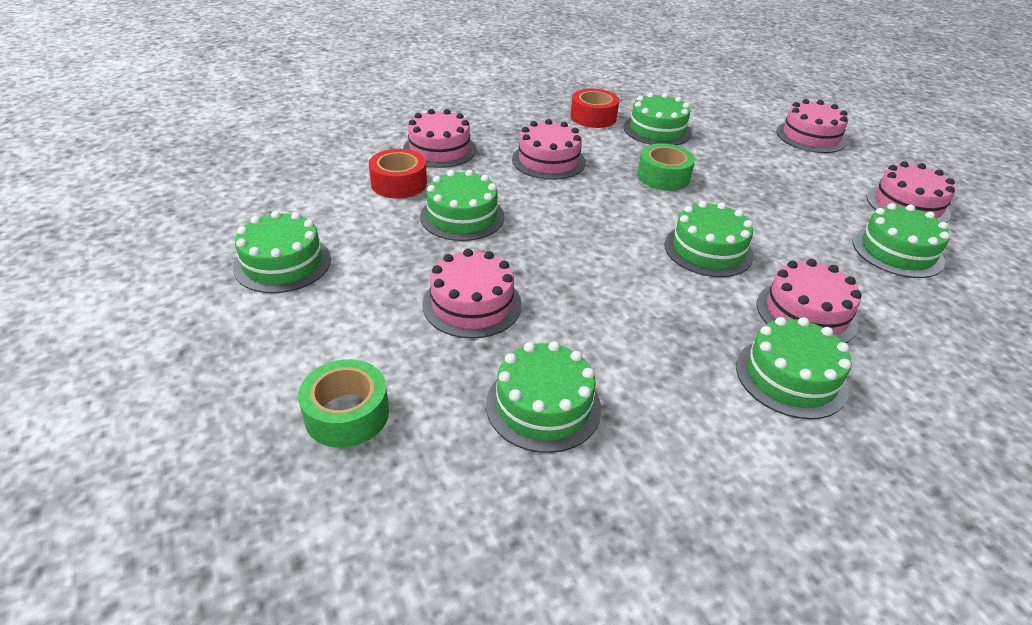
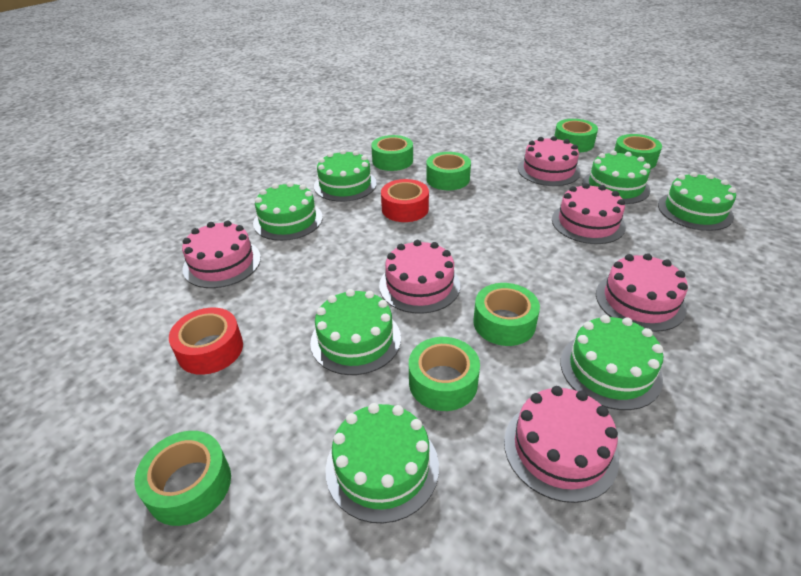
green tape: 2 -> 7

